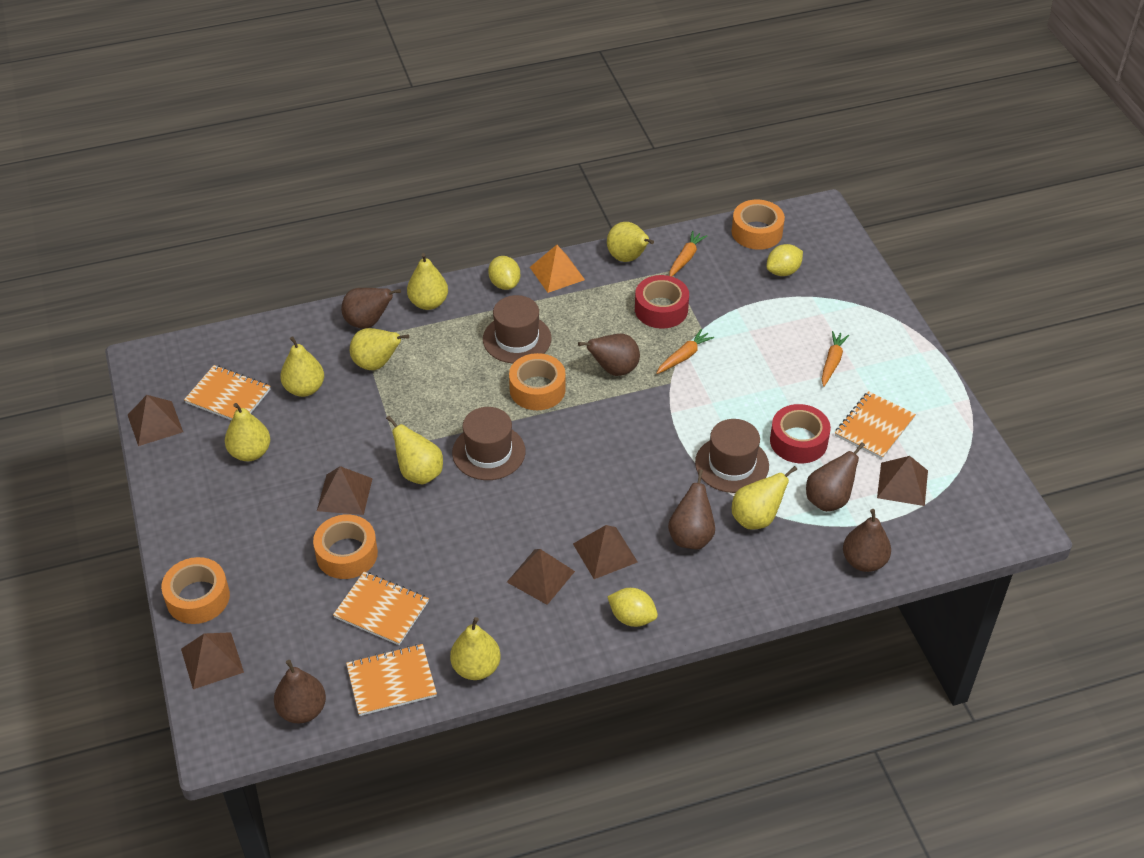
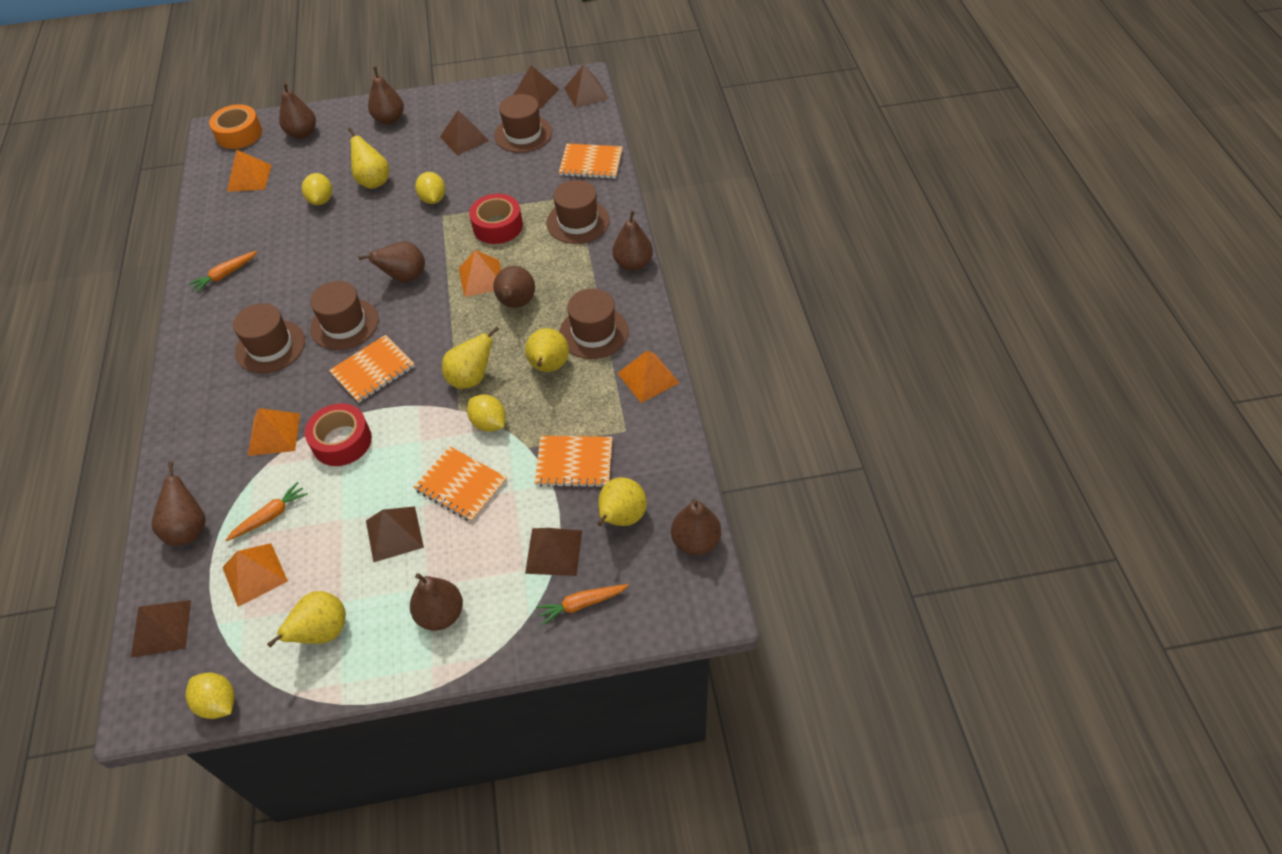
brown hat: 3 -> 5
brown pear: 6 -> 8
orange pyramid: 1 -> 5
orange tape: 4 -> 1
yellow lemon: 3 -> 4
yellow pear: 8 -> 5

